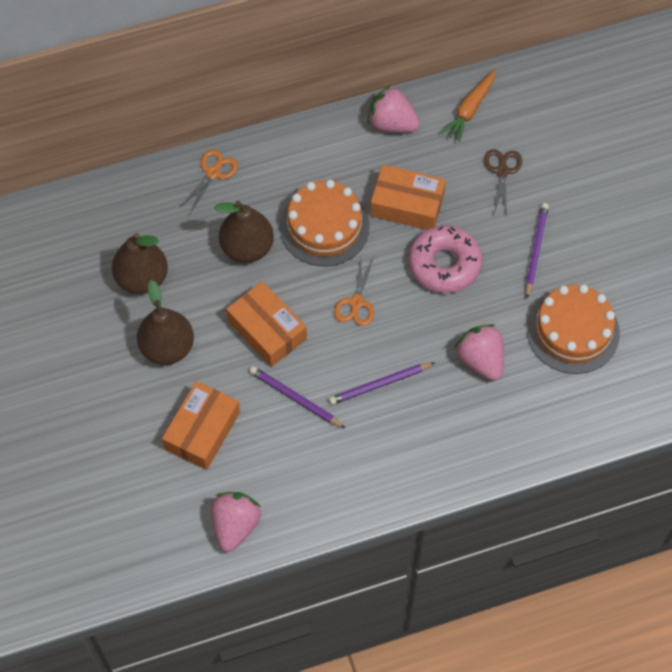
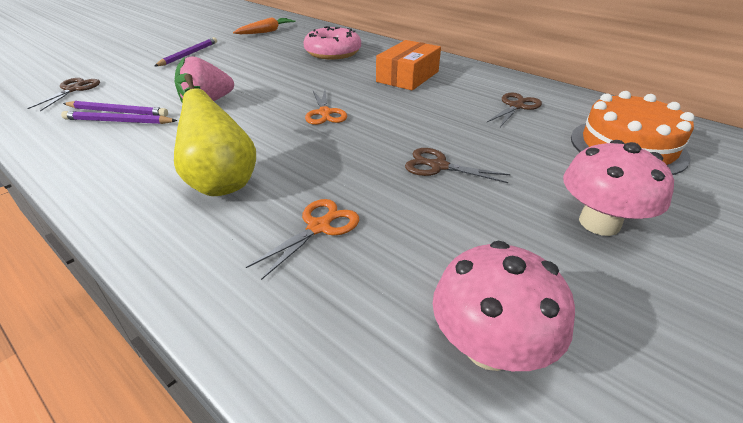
brown pear: 3 -> 0
brown scissors: 1 -> 3
orange box: 3 -> 1
orange cake: 2 -> 1
pink mushroom: 0 -> 2
pink strawberry: 3 -> 1
yellow pear: 0 -> 1

